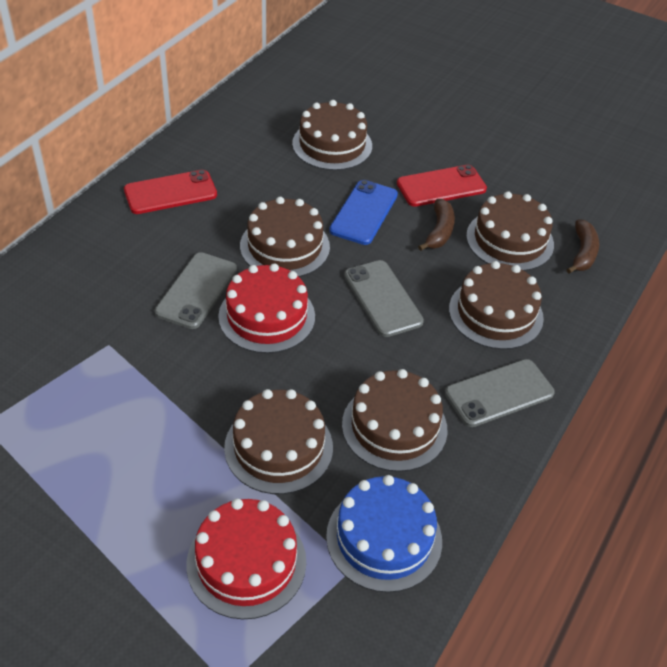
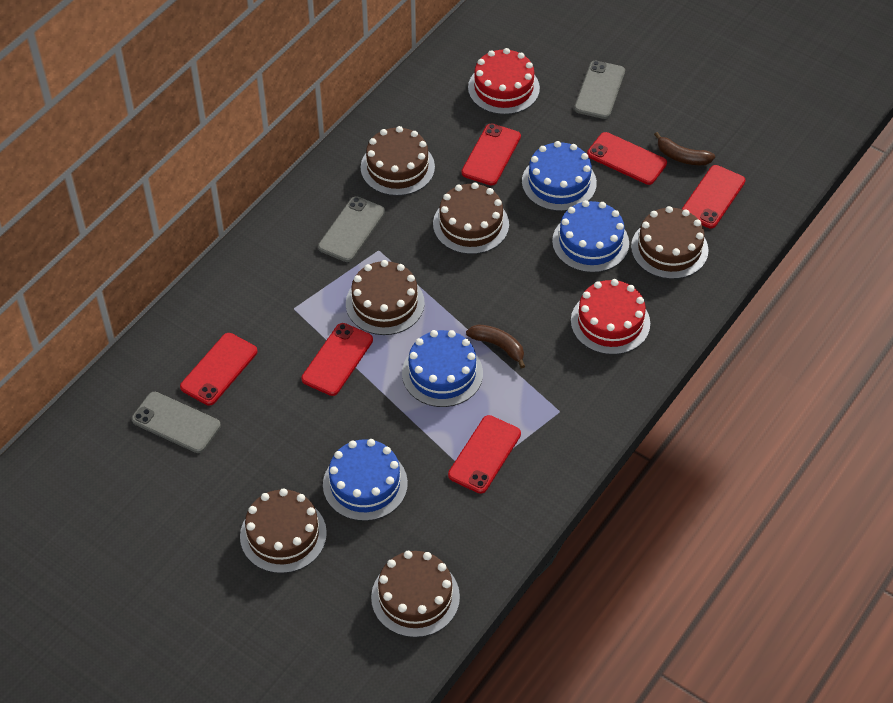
blue cake: 1 -> 4
blue phone: 1 -> 0
red phone: 2 -> 6

